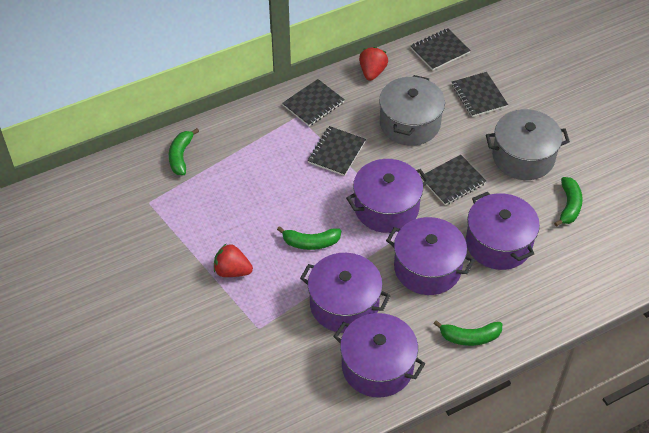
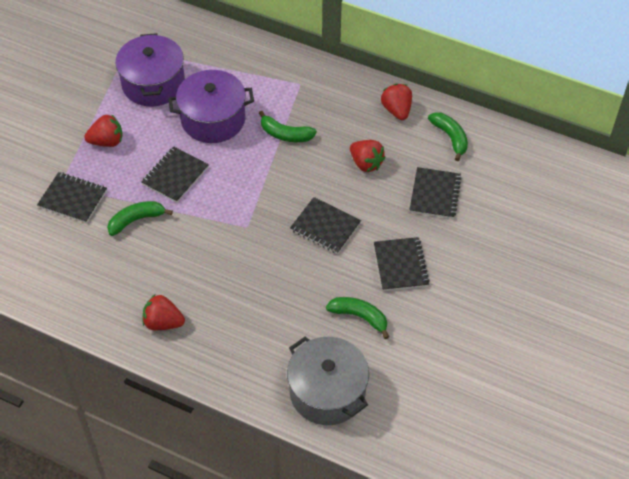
grey pot: 2 -> 1
purple pot: 5 -> 2
red strawberry: 2 -> 4

